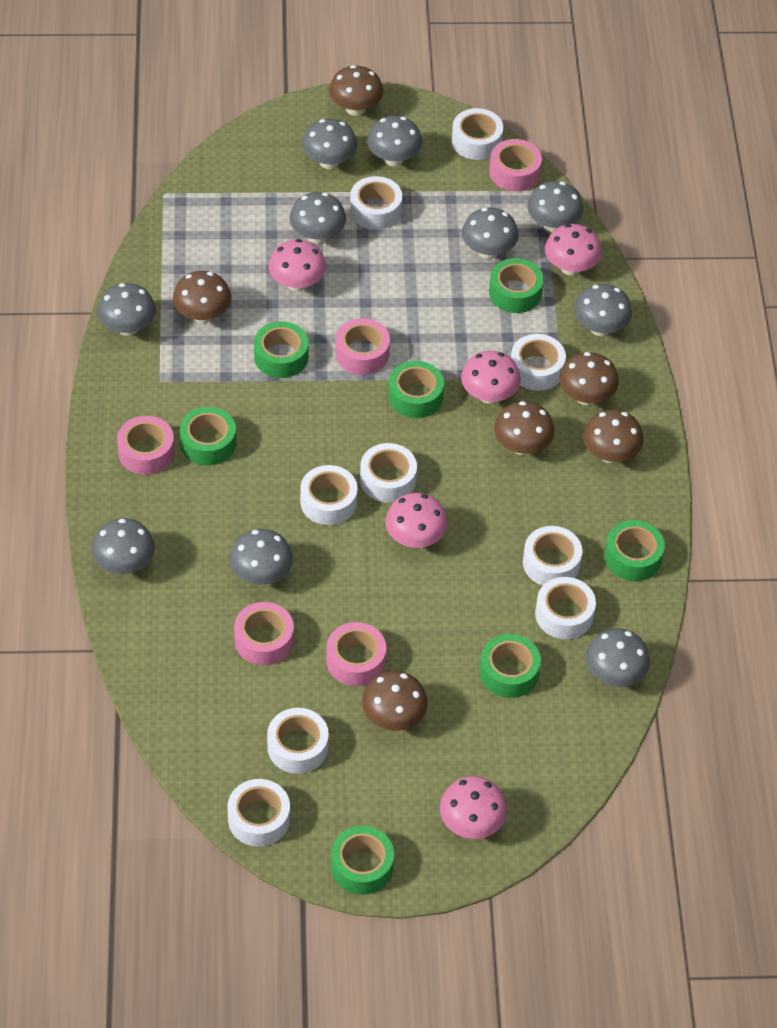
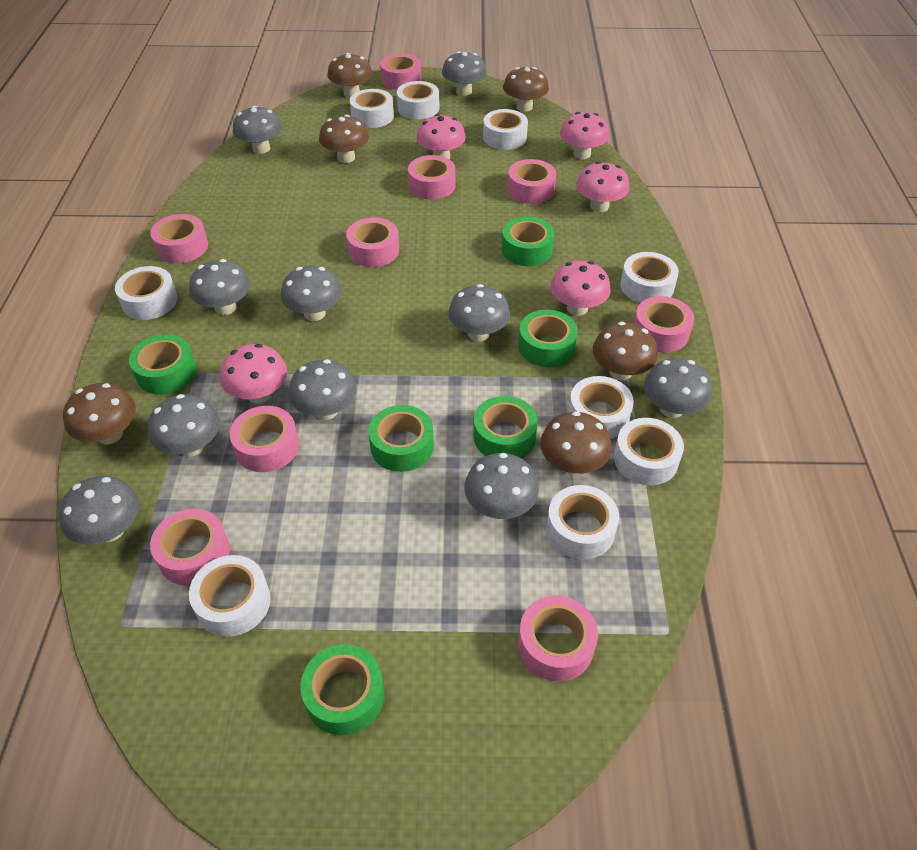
green tape: 7 -> 6
pink tape: 5 -> 9

